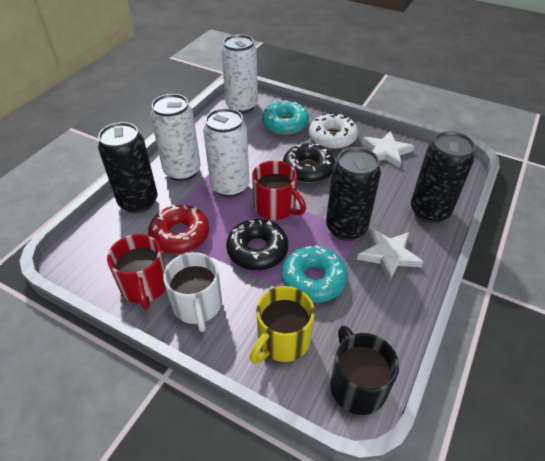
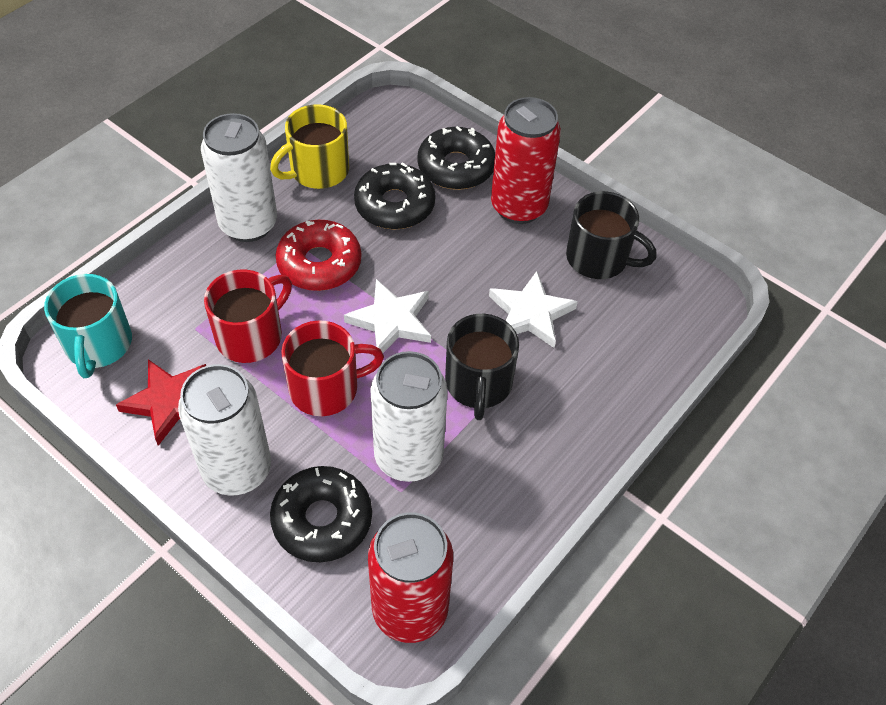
black can: 3 -> 0
black donut: 2 -> 3
black mug: 1 -> 2
red can: 0 -> 2
red star: 0 -> 1
turquoise donut: 2 -> 0
turquoise mug: 0 -> 1
white donut: 1 -> 0
white mug: 1 -> 0

